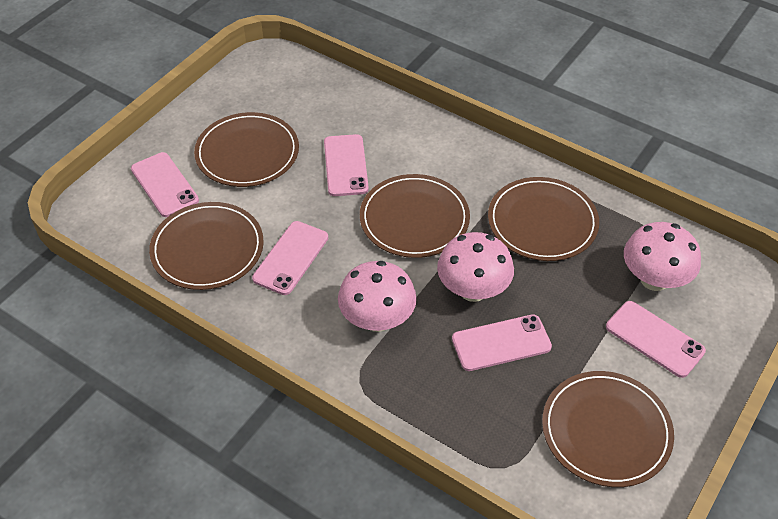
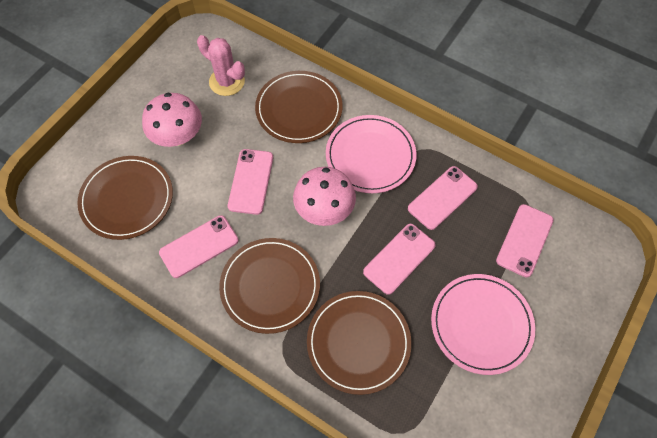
brown plate: 5 -> 4
pink cactus: 0 -> 1
pink mushroom: 3 -> 2
pink plate: 0 -> 2

